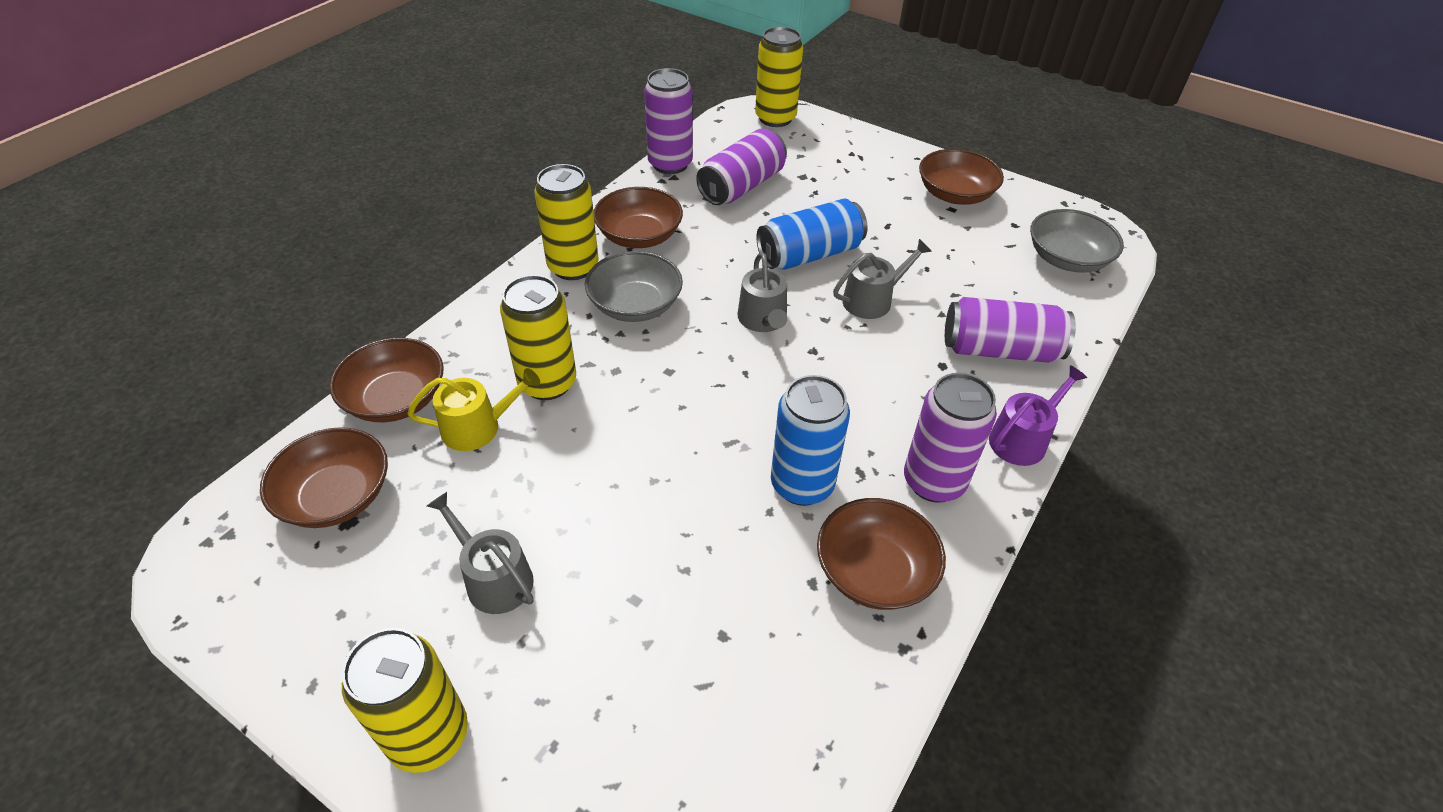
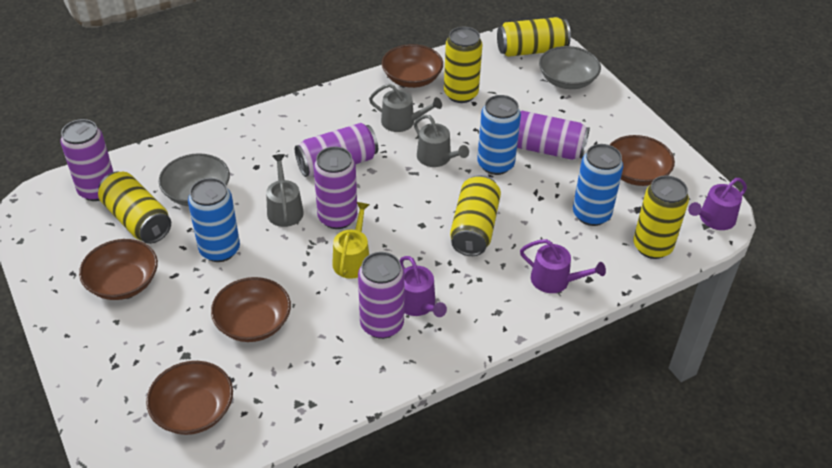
blue can: 2 -> 3
purple can: 4 -> 5
purple watering can: 1 -> 3
yellow can: 4 -> 5

